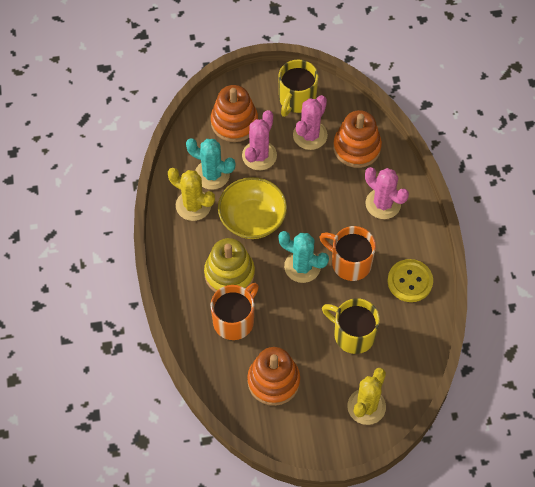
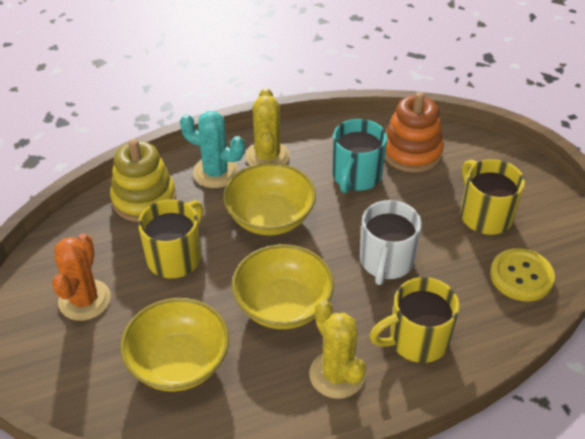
orange cactus: 0 -> 1
orange mug: 2 -> 0
orange stacking toy: 3 -> 1
pink cactus: 3 -> 0
turquoise cactus: 2 -> 1
turquoise mug: 0 -> 1
white mug: 0 -> 1
yellow bowl: 1 -> 3
yellow mug: 2 -> 3

